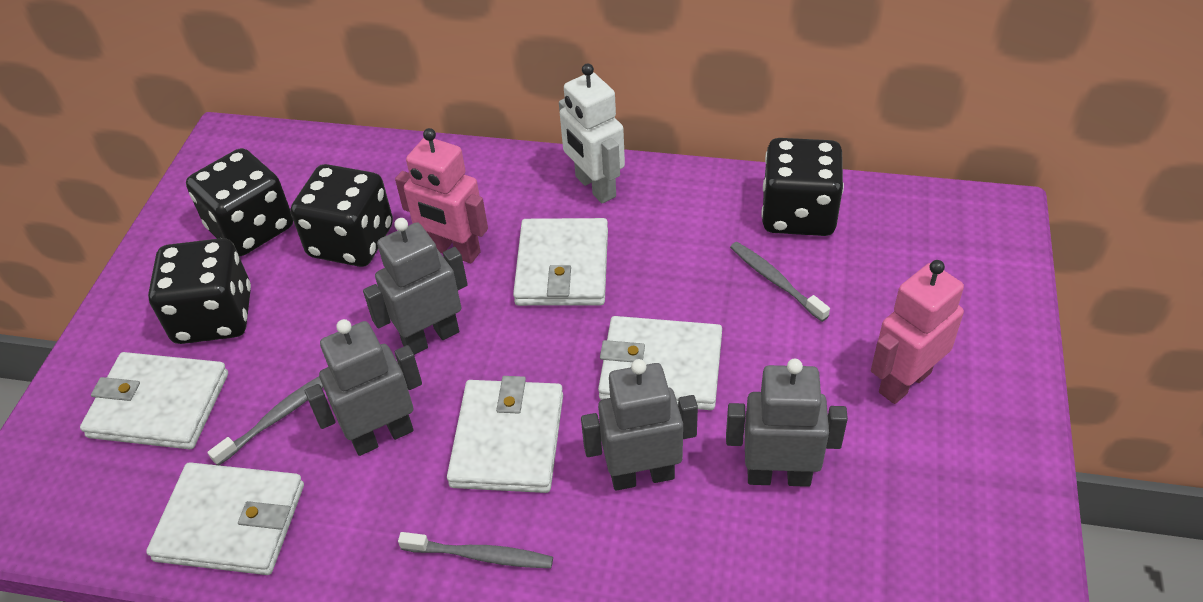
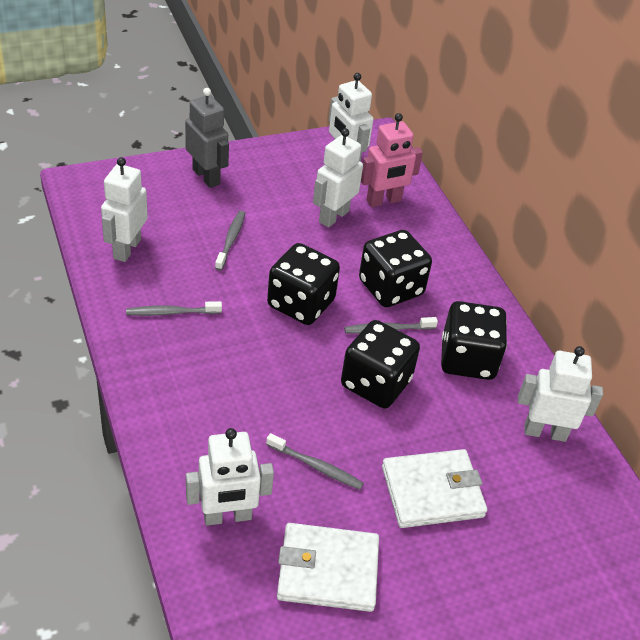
grey robot: 4 -> 1
grey toothbrush: 3 -> 4
pink robot: 2 -> 1
white robot: 1 -> 5
white wallet: 5 -> 2

